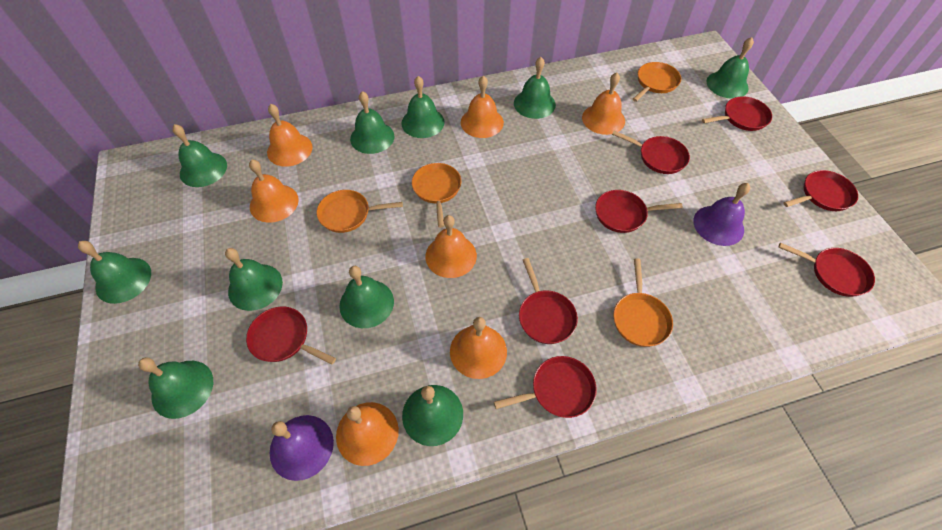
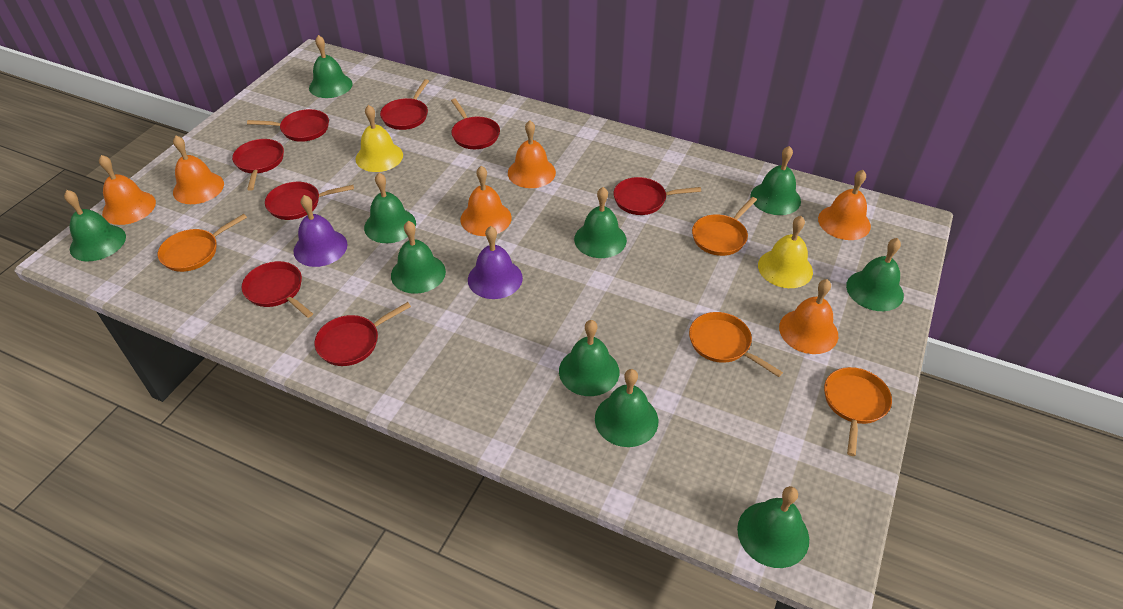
orange bell: 7 -> 6
yellow bell: 0 -> 2

